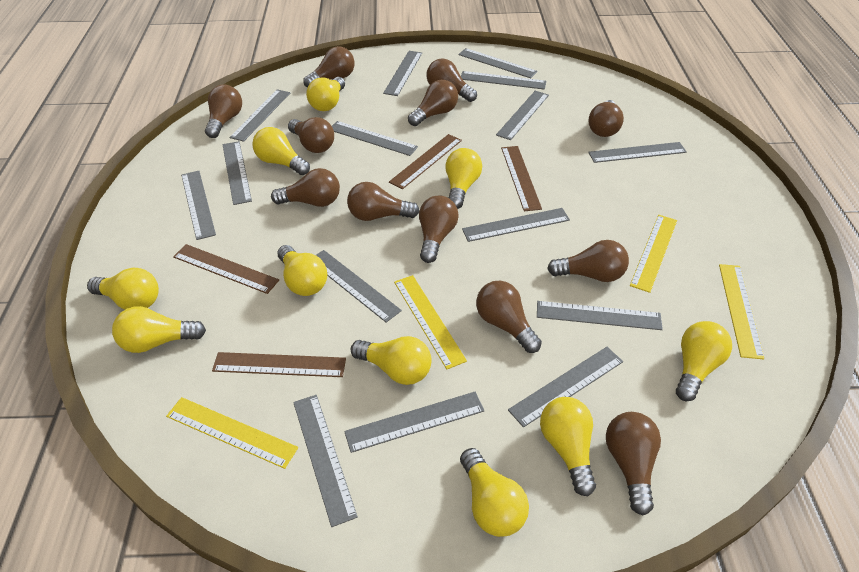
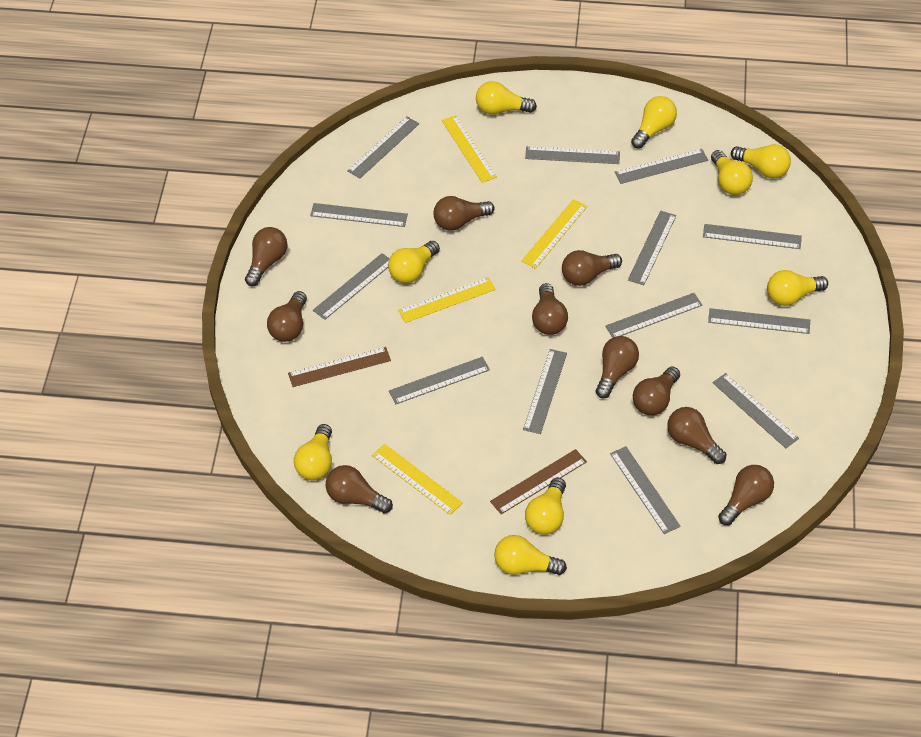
brown light bulb: 12 -> 10
brown ruler: 4 -> 2
grey ruler: 15 -> 13
yellow light bulb: 10 -> 9

